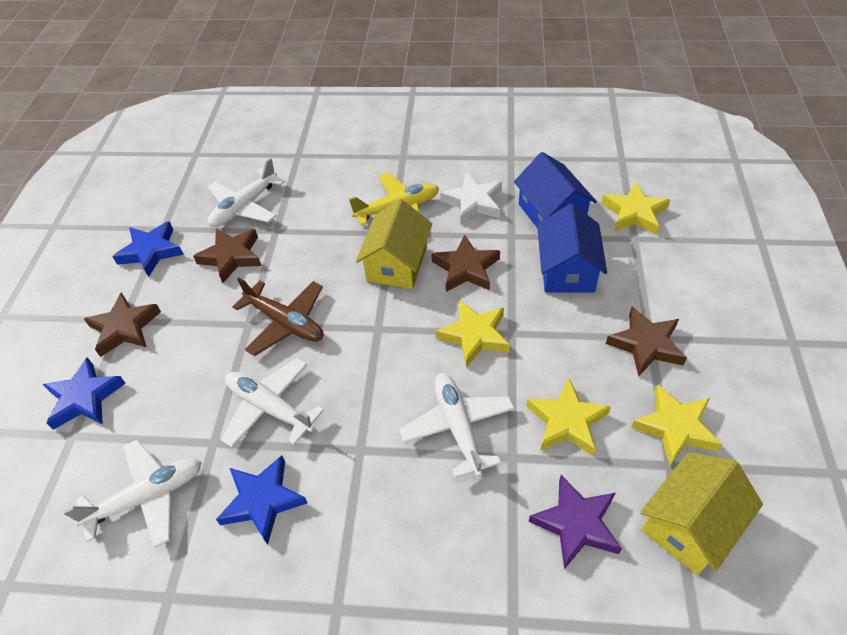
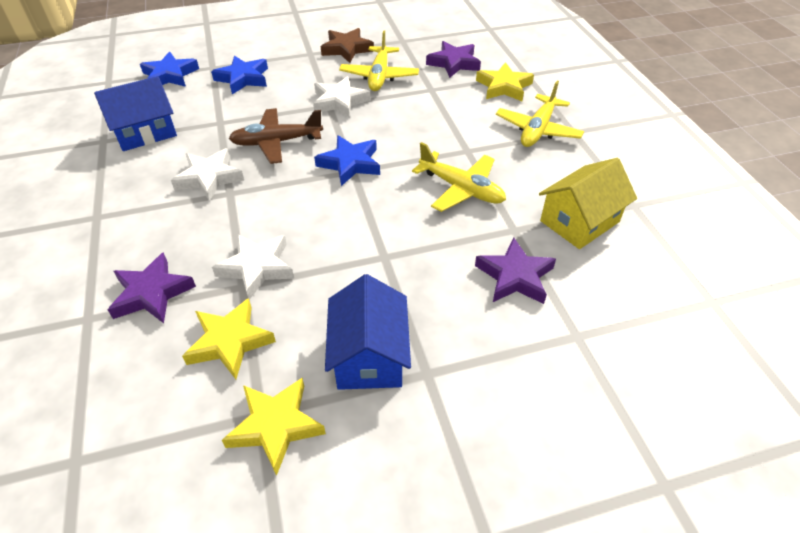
brown star: 4 -> 1
purple star: 1 -> 3
white plane: 4 -> 0
white star: 1 -> 3
yellow house: 2 -> 1
yellow plane: 1 -> 3
yellow star: 4 -> 3

